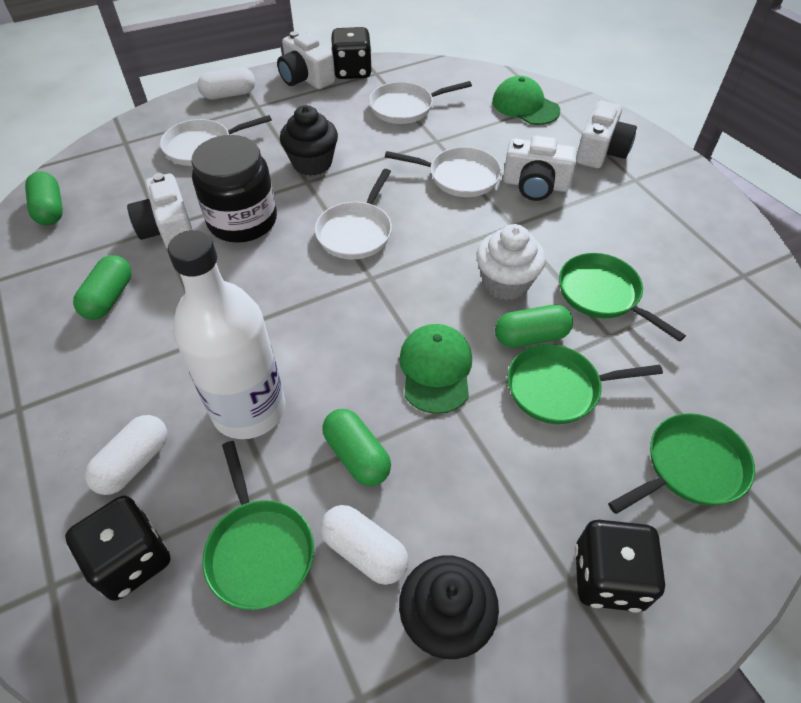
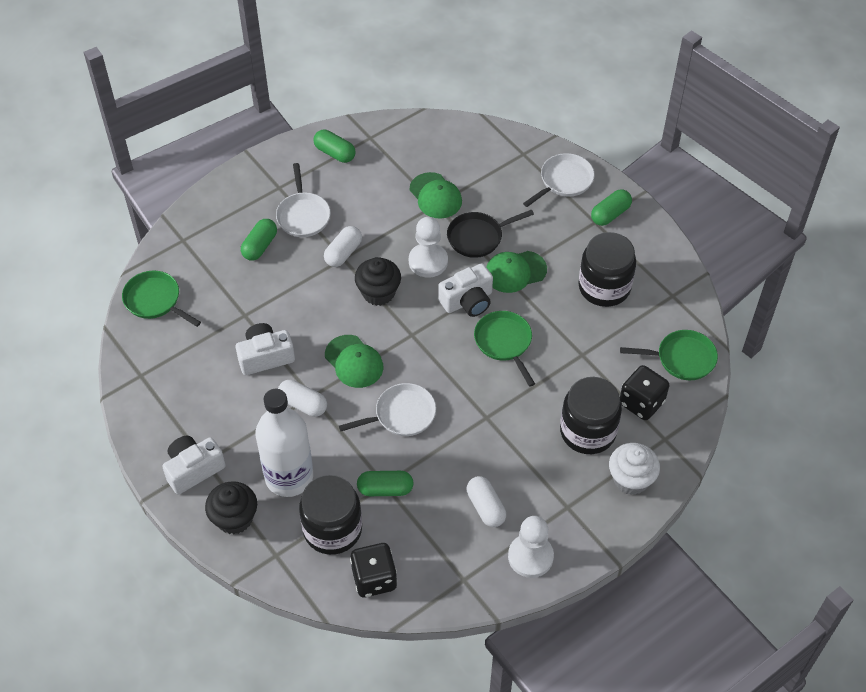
black dice: 3 -> 2
black jar: 1 -> 3
black pan: 0 -> 1
green cap: 2 -> 3
green pan: 4 -> 3
white camera: 4 -> 3
white pan: 4 -> 3
white pawn: 0 -> 2

